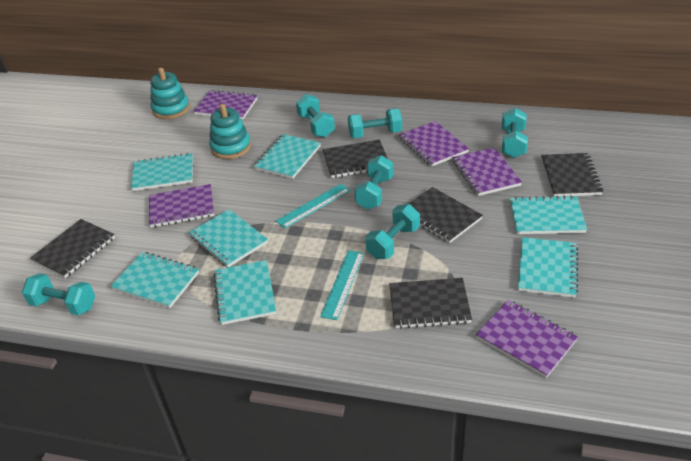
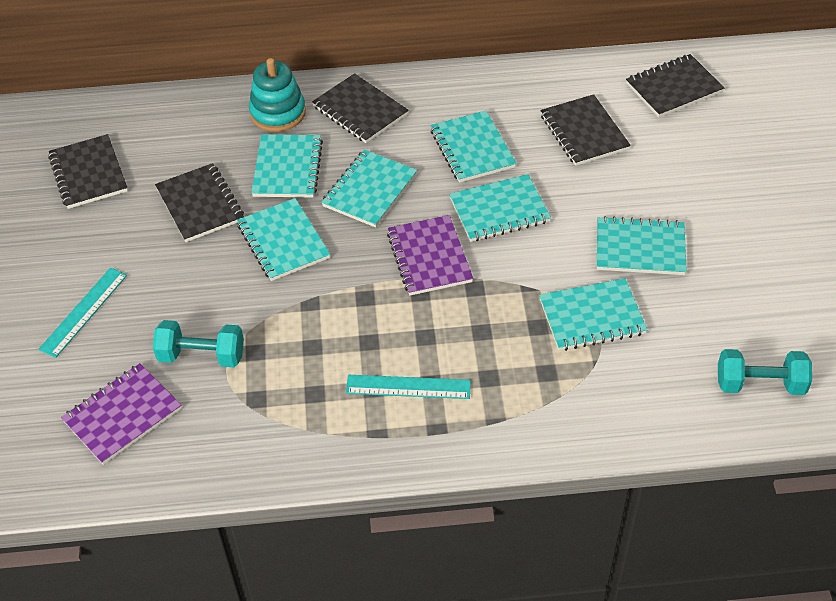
purple notebook: 5 -> 2
turquoise dumbbell: 6 -> 2
turquoise stacking toy: 2 -> 1

